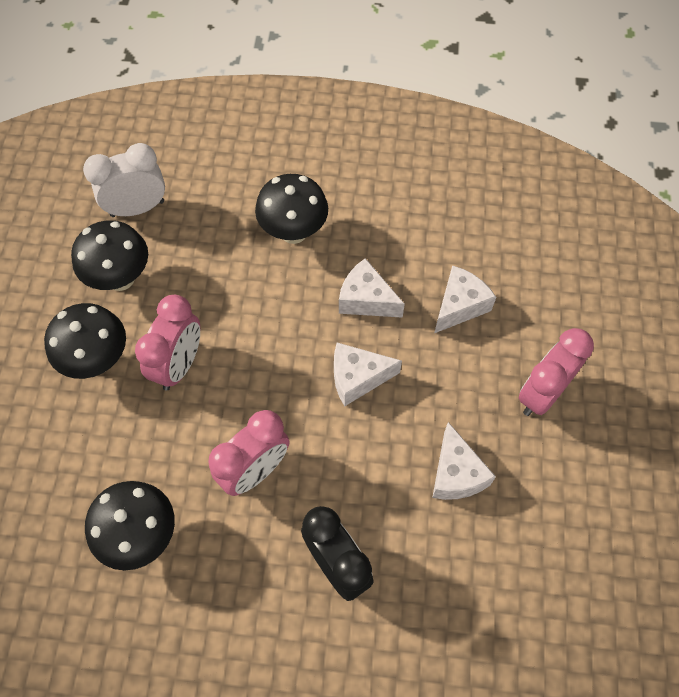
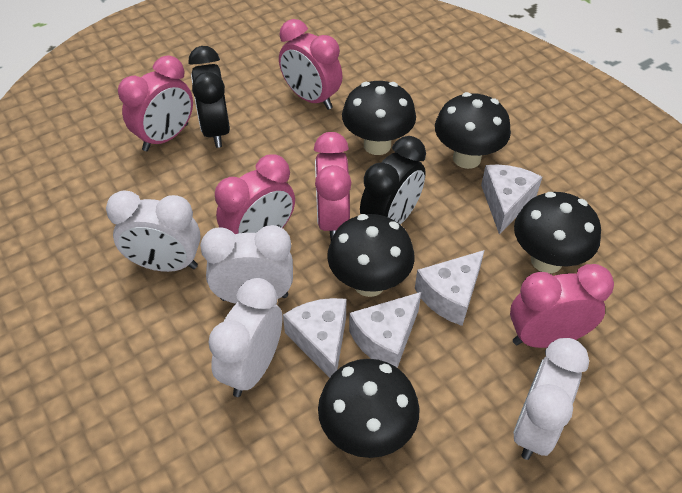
black clock: 1 -> 2
black mushroom: 4 -> 5
pink clock: 3 -> 5
white clock: 1 -> 4

